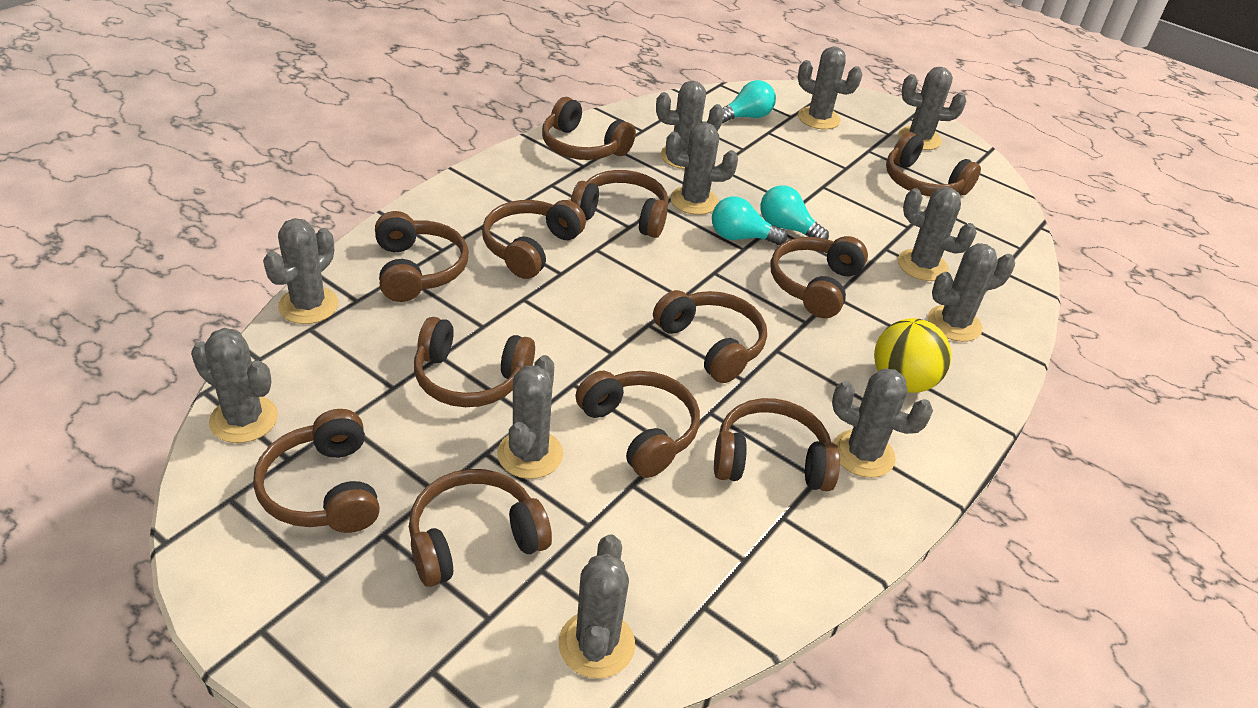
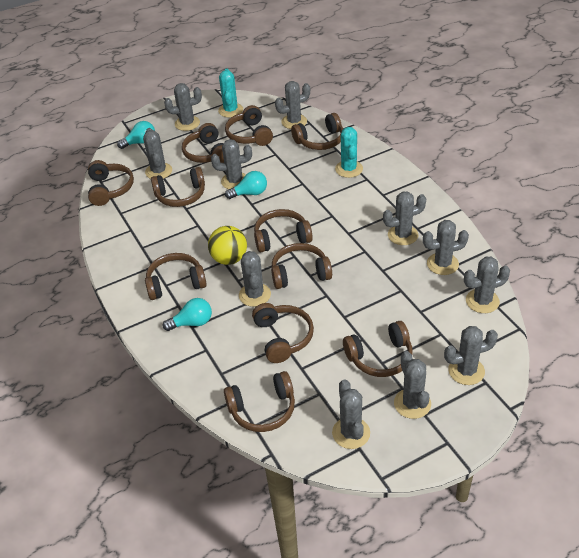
brown headphones: 12 -> 11
turquoise cactus: 0 -> 2

